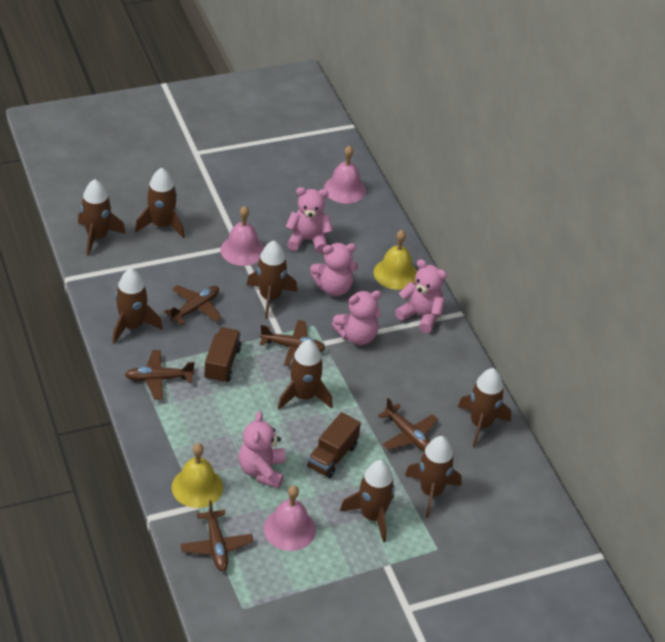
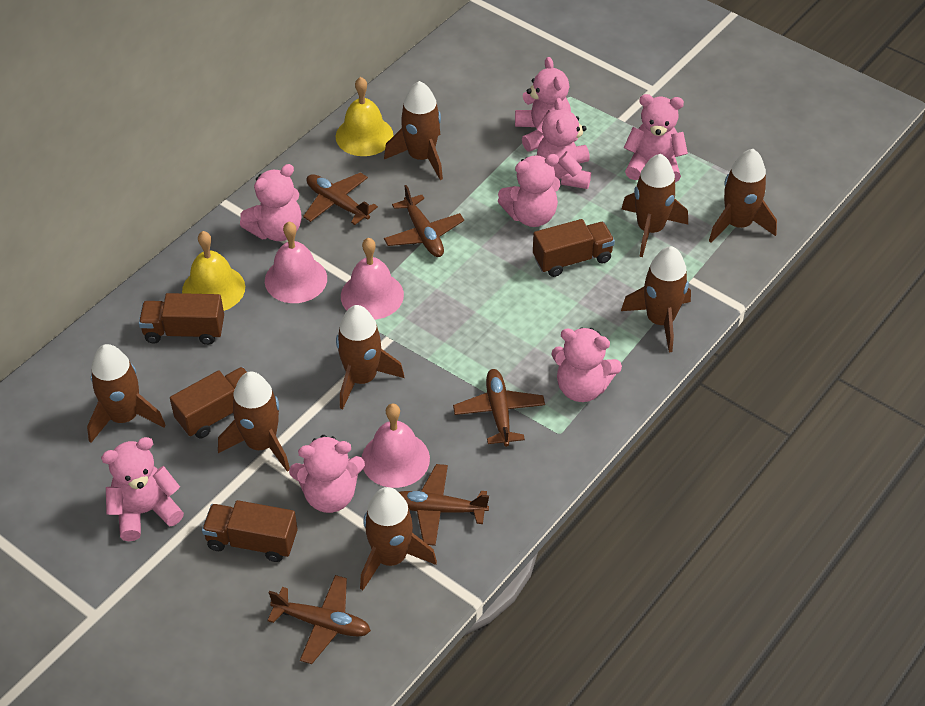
brown truck: 2 -> 4
pink teddy bear: 5 -> 8

